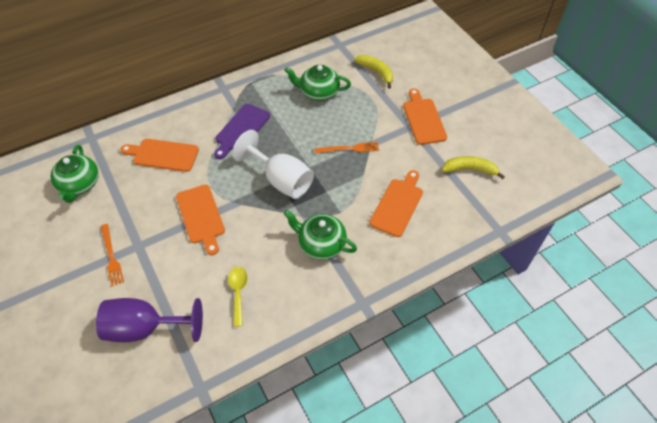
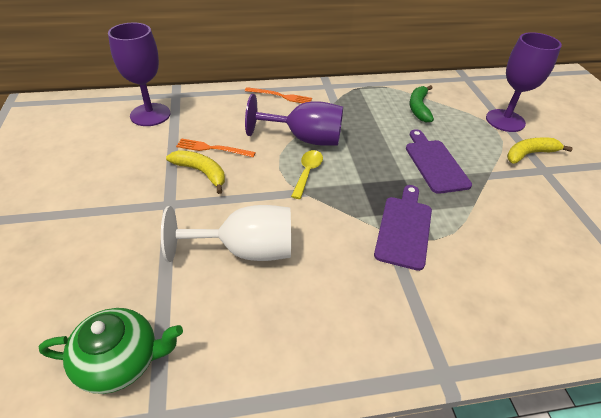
green banana: 0 -> 1
green teapot: 3 -> 1
orange cutting board: 4 -> 0
purple cutting board: 1 -> 2
purple goblet: 1 -> 3

